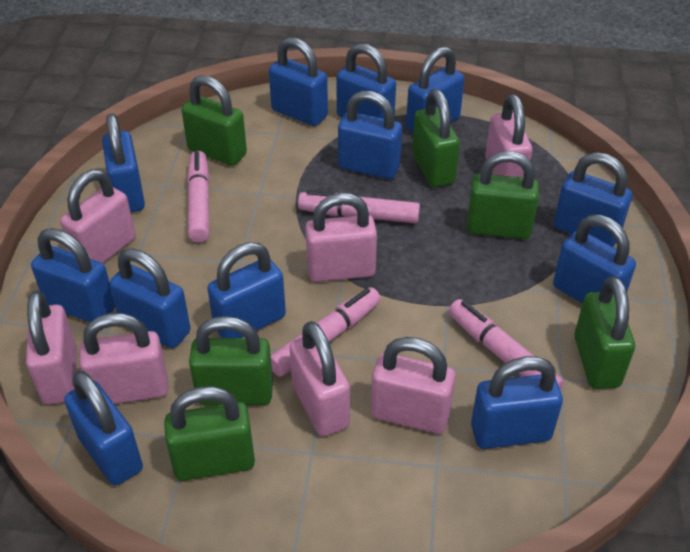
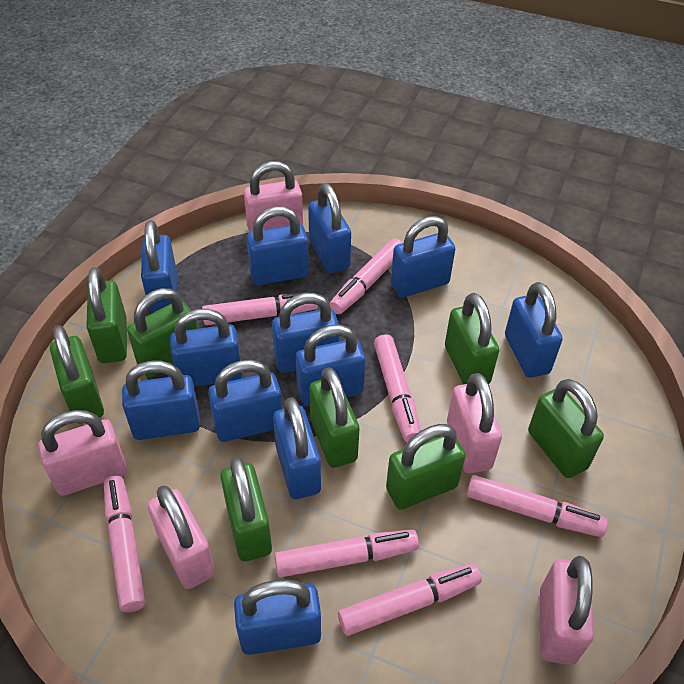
green padlock: 6 -> 8
pink marker: 4 -> 7
pink padlock: 7 -> 5

